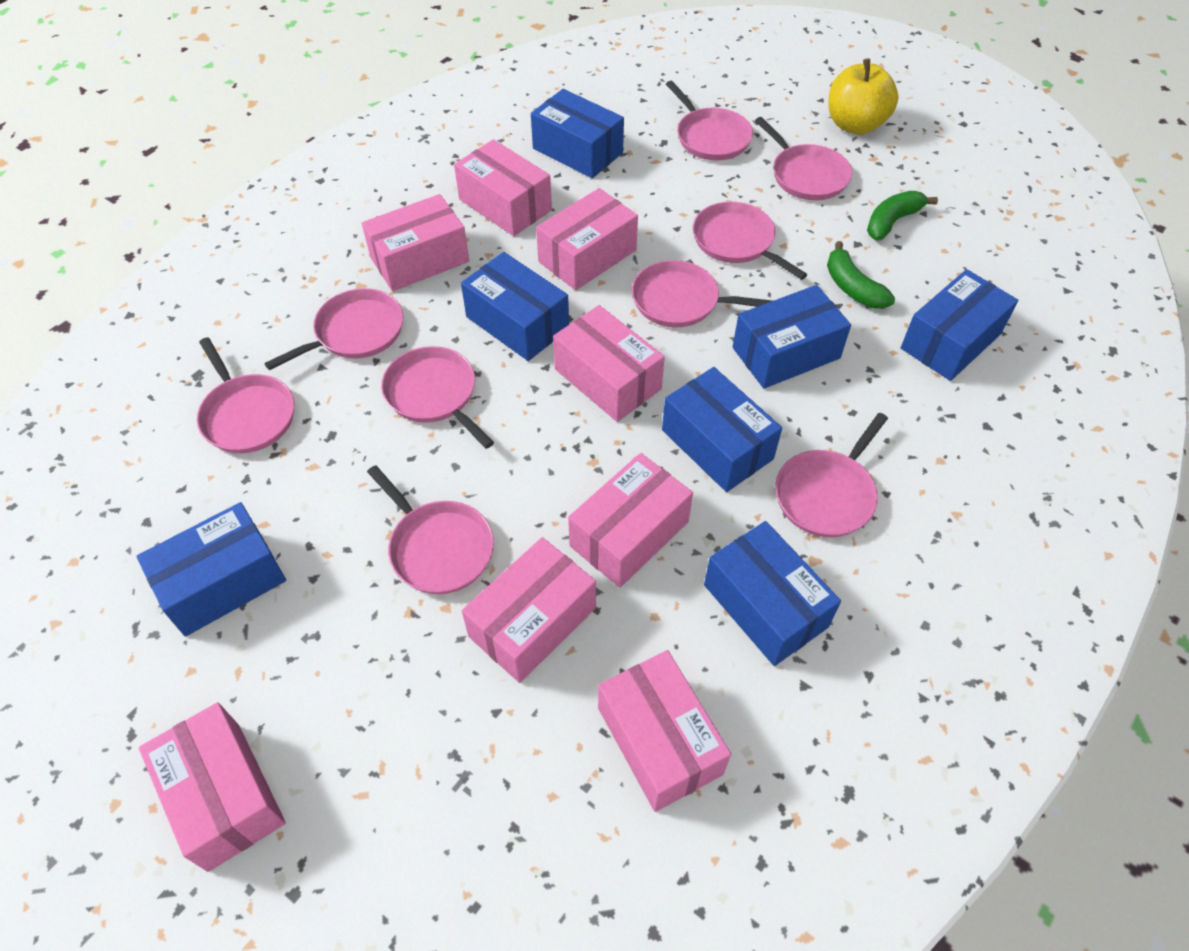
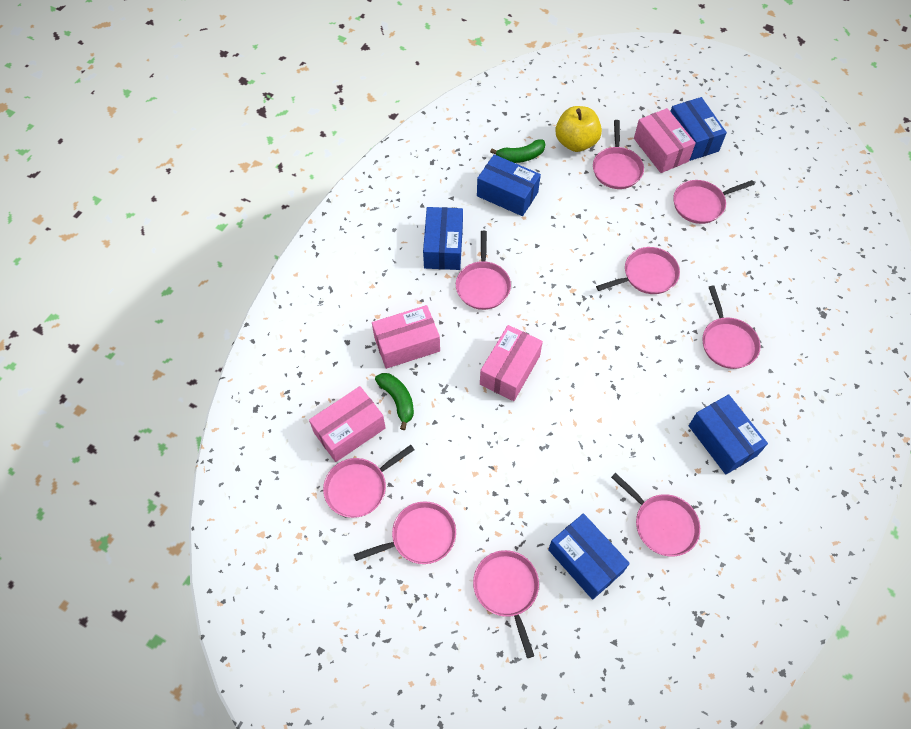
blue box: 7 -> 5
pink box: 8 -> 4

